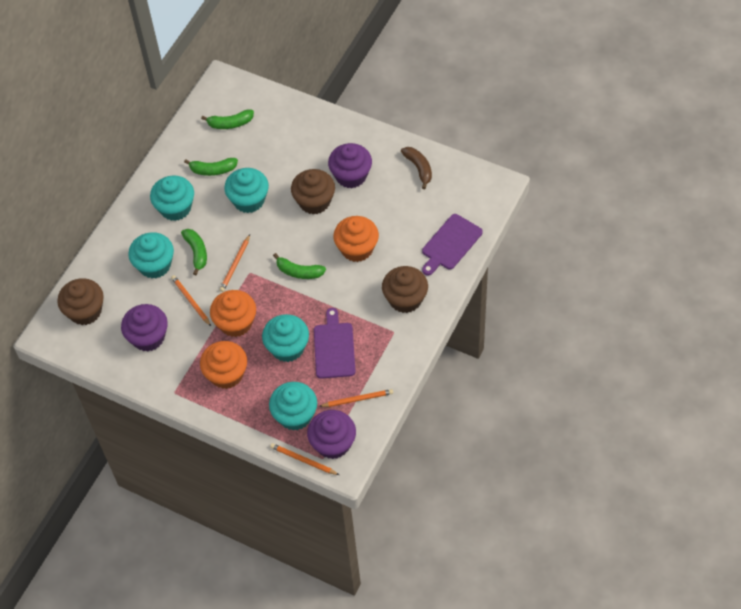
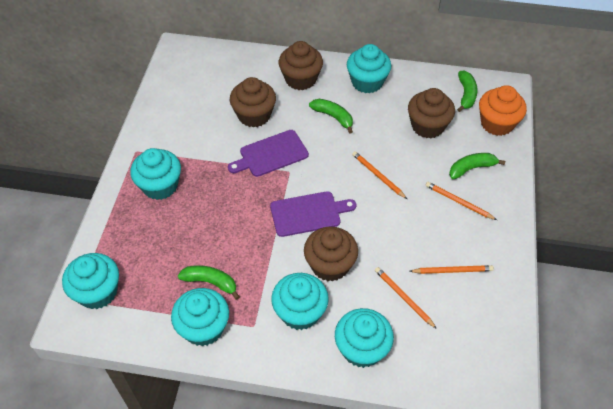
brown banana: 1 -> 0
brown cupcake: 3 -> 4
orange cupcake: 3 -> 1
purple cupcake: 3 -> 0
turquoise cupcake: 5 -> 6

